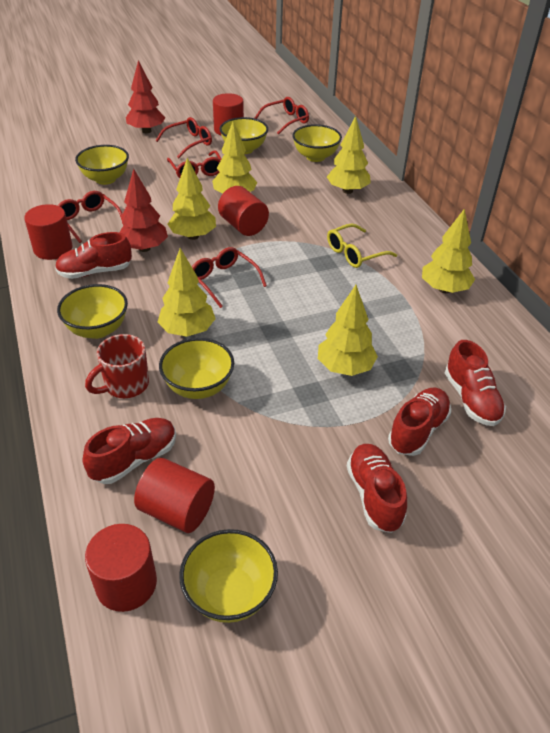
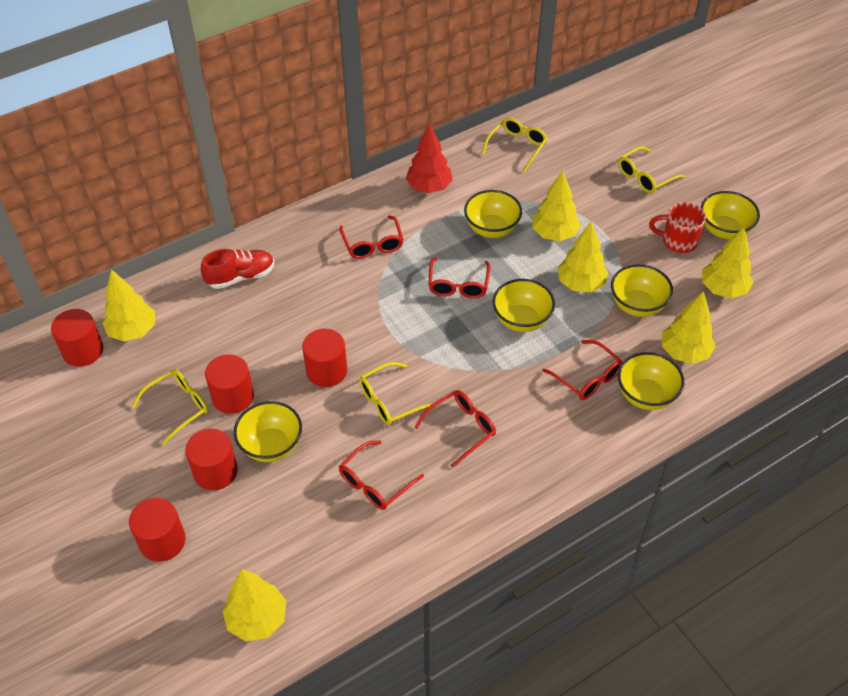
red shoe: 5 -> 1
red tree: 2 -> 1
yellow glasses: 1 -> 4

